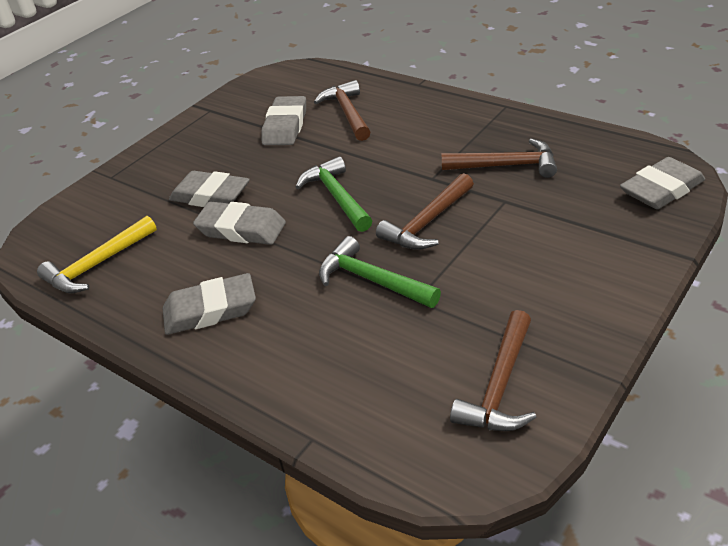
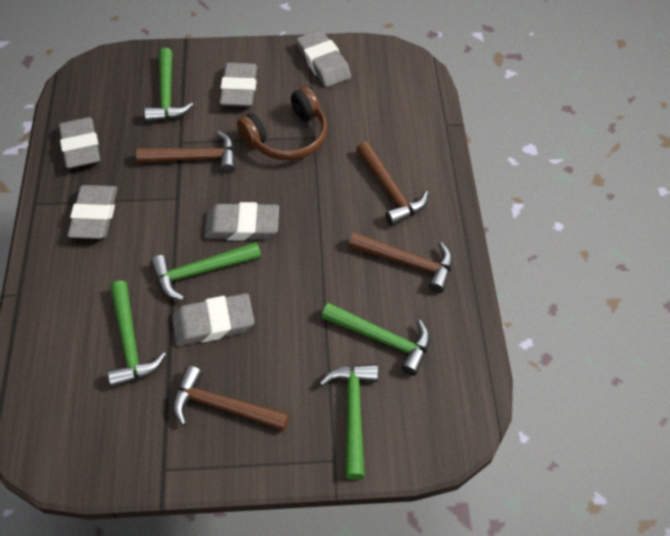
brown headphones: 0 -> 1
green hammer: 2 -> 5
grey eraser: 5 -> 6
yellow hammer: 1 -> 0

